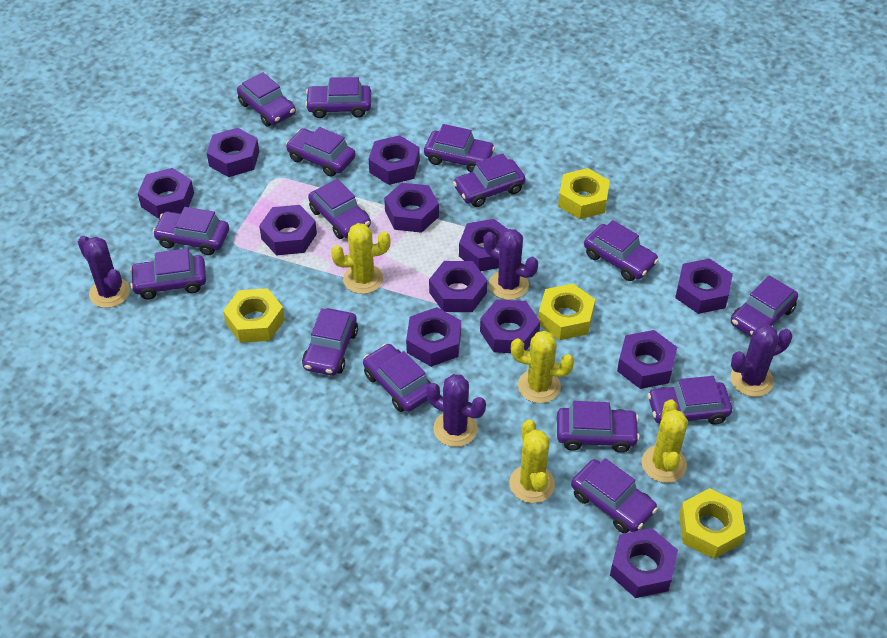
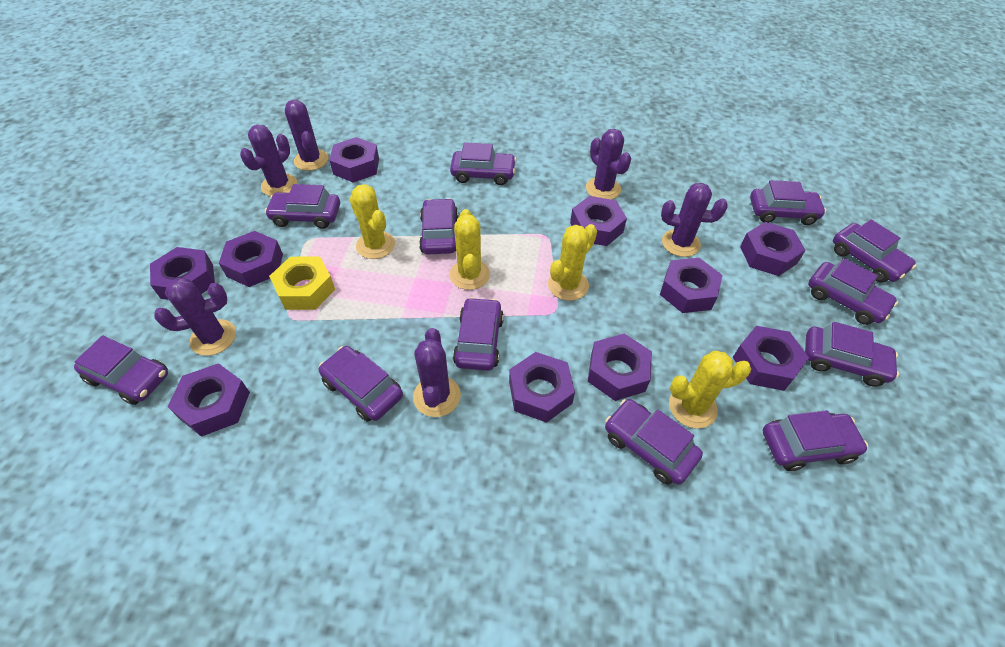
purple cactus: 4 -> 6
purple car: 15 -> 12
purple nut: 12 -> 10
yellow nut: 4 -> 1

